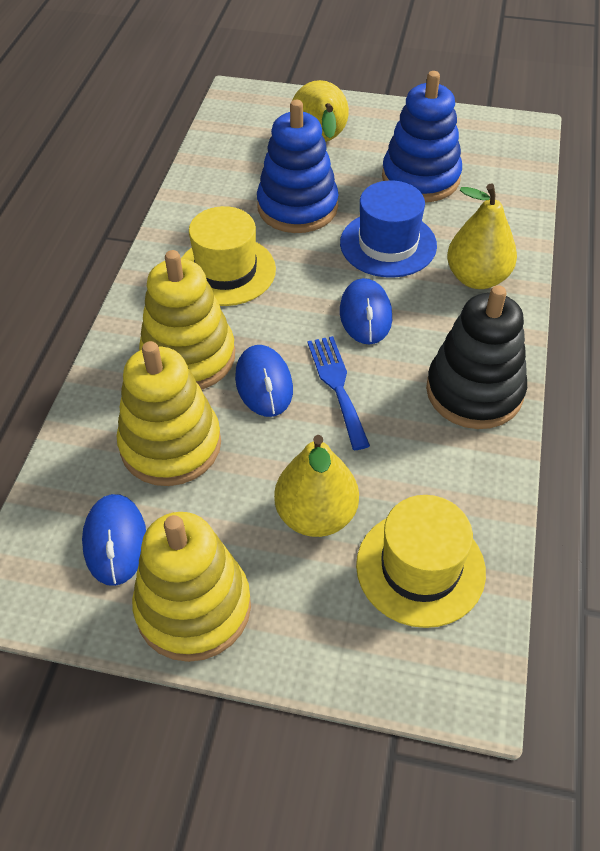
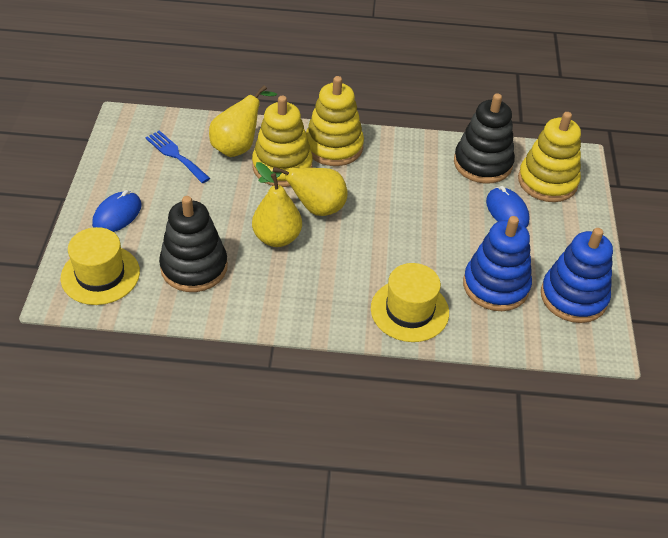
black stacking toy: 1 -> 2
blue hat: 1 -> 0
blue mouse: 3 -> 2

